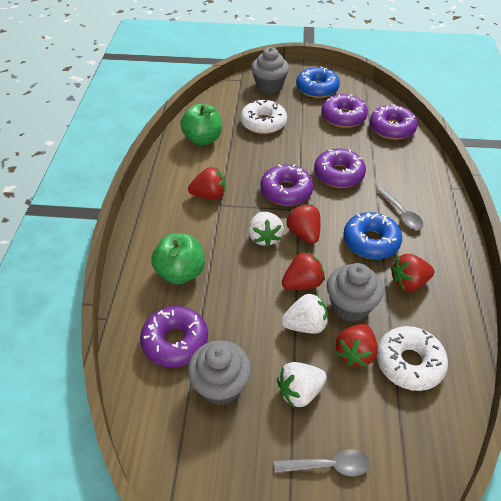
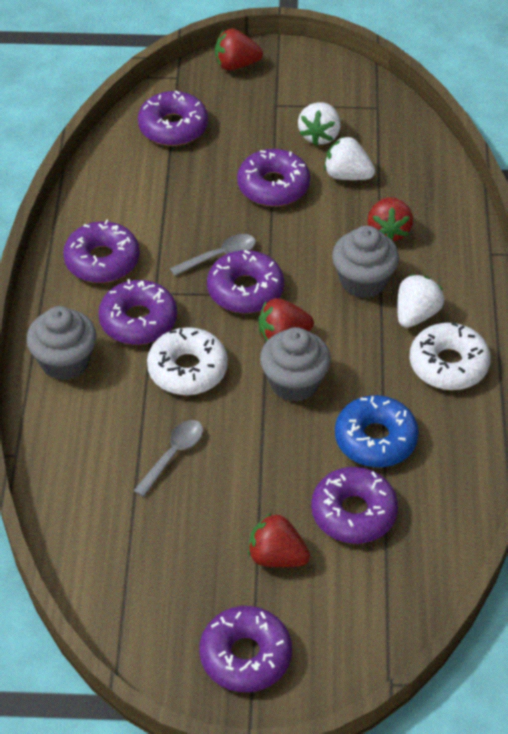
blue donut: 2 -> 1
green apple: 2 -> 0
purple donut: 5 -> 7
red strawberry: 5 -> 4

